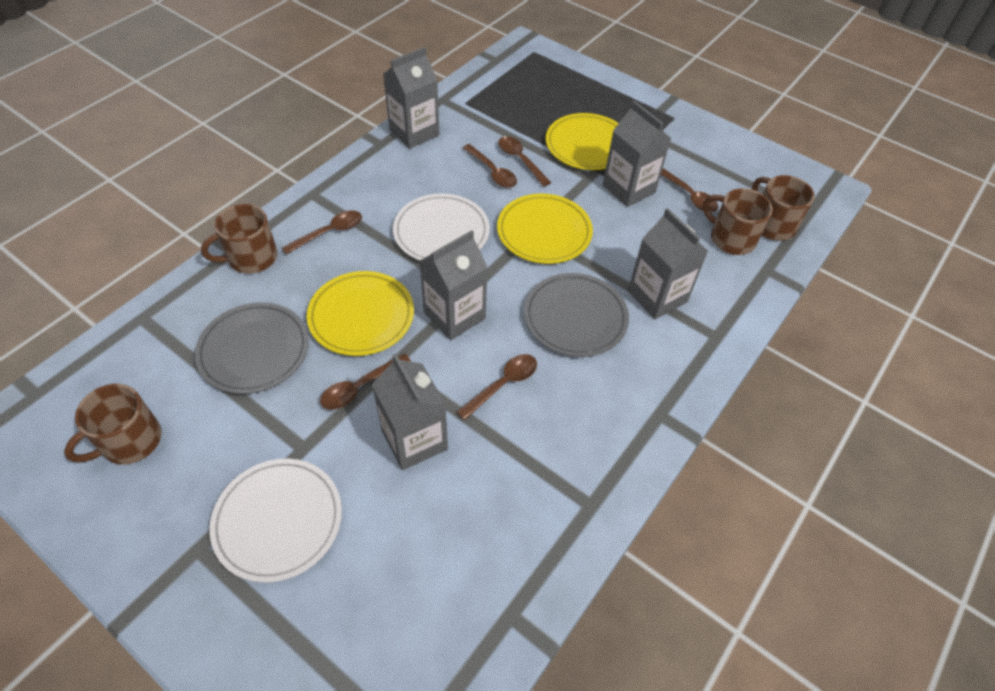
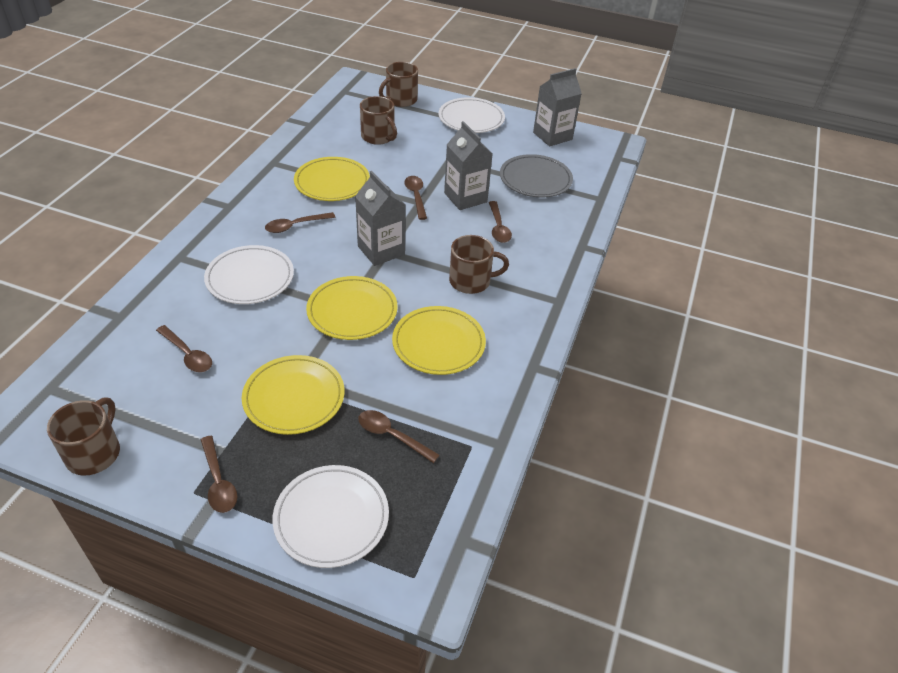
grey carton: 5 -> 3
grey plate: 2 -> 1
white plate: 2 -> 3
yellow plate: 3 -> 4

